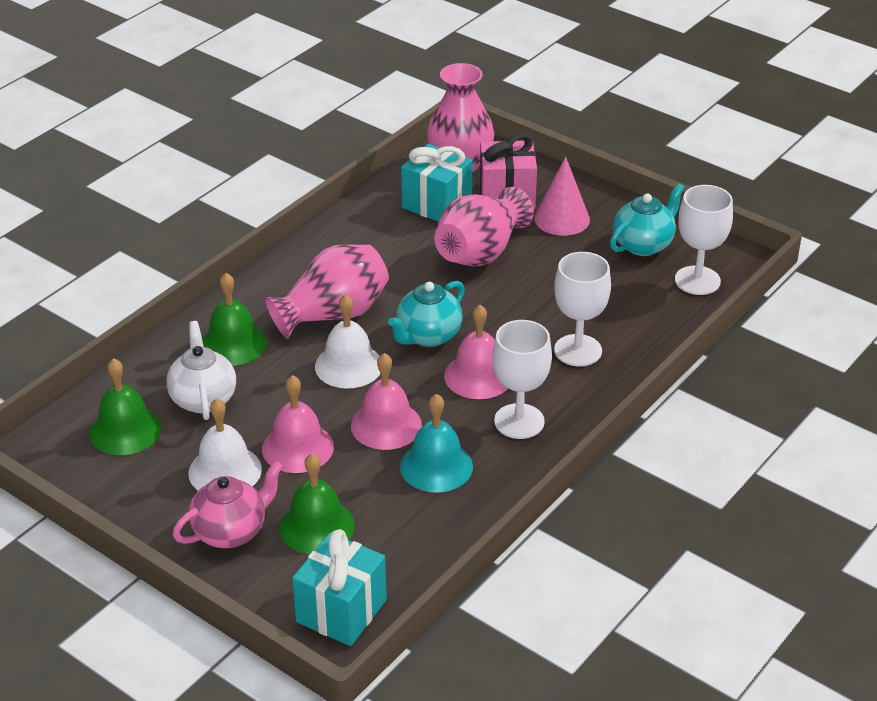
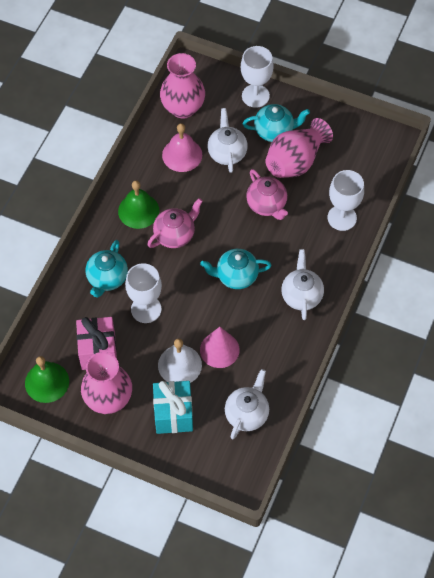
green bell: 3 -> 2
pink bell: 3 -> 1
pink teapot: 1 -> 2
turquoise bell: 1 -> 0
turquoise gift: 2 -> 1
turquoise teapot: 2 -> 3
white bell: 2 -> 1
white teapot: 1 -> 3

